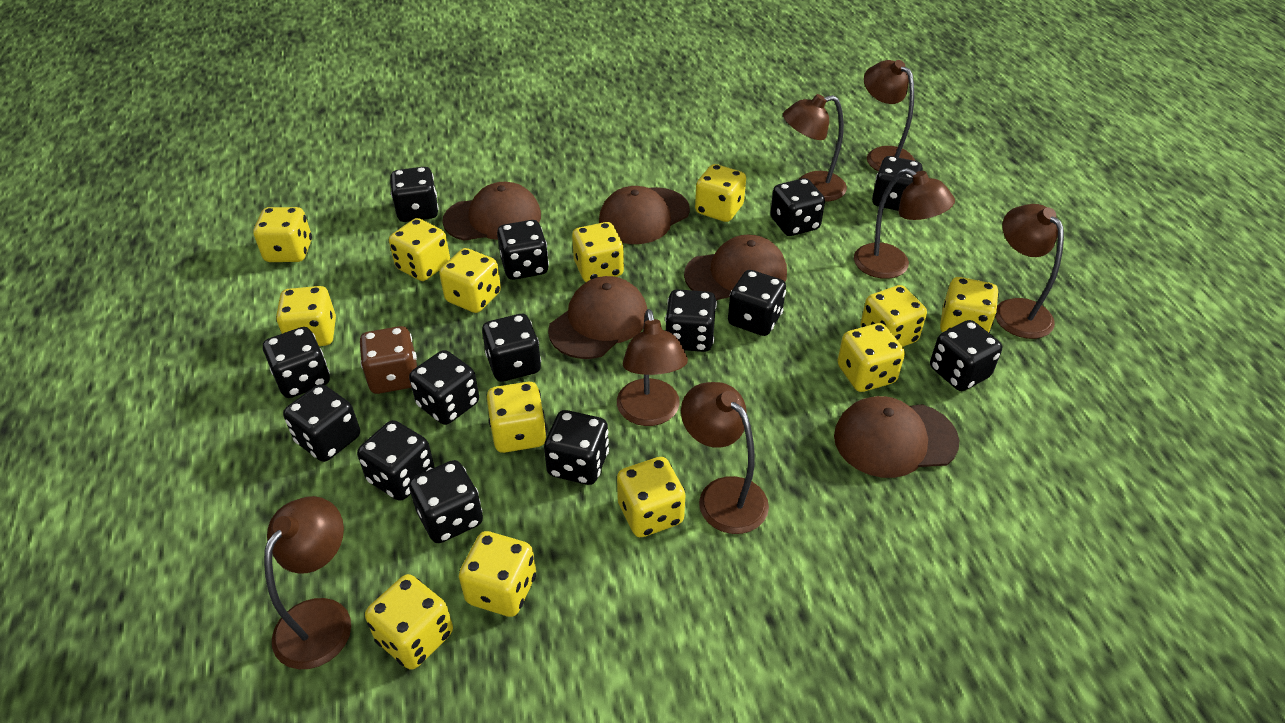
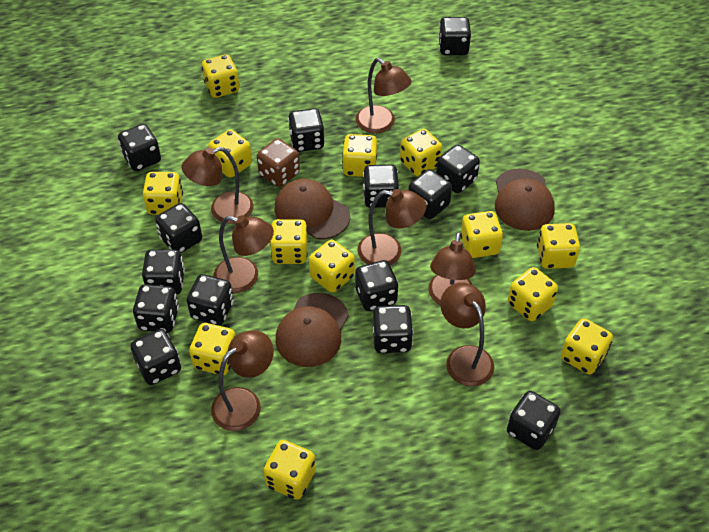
brown cap: 5 -> 3

